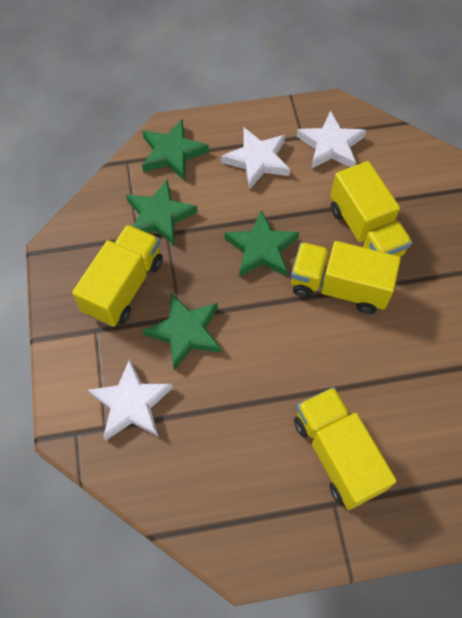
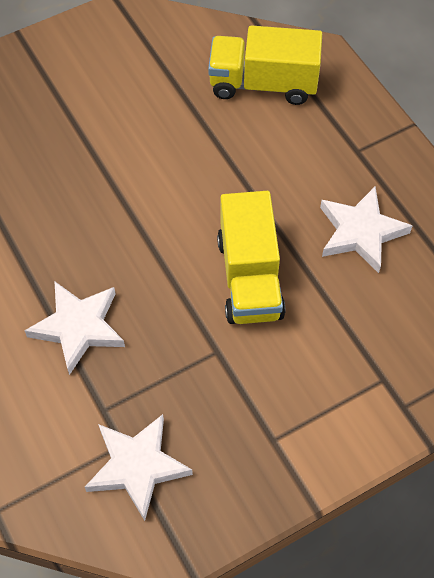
green star: 4 -> 0
yellow truck: 4 -> 2

